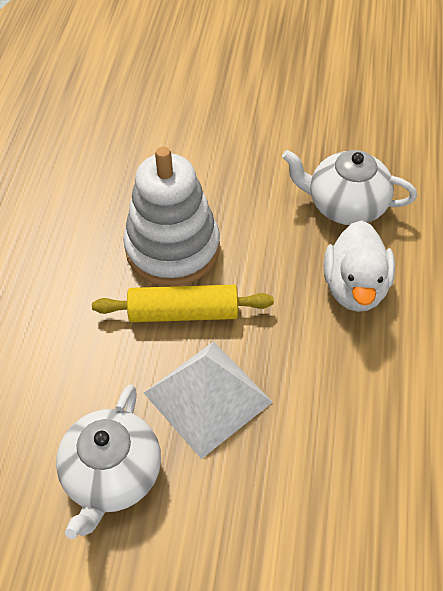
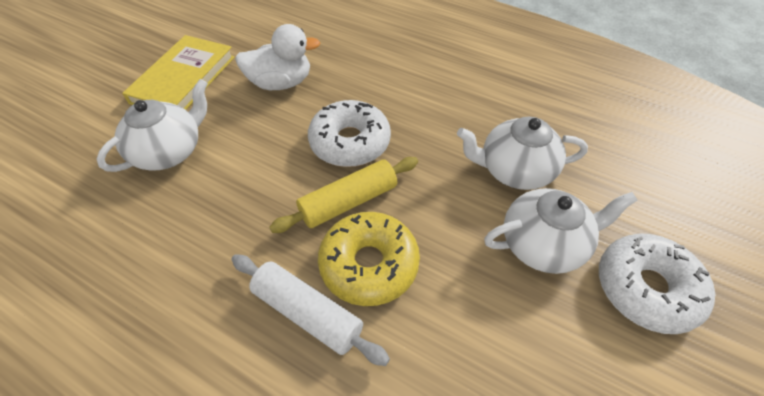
white donut: 0 -> 2
white pyramid: 1 -> 0
white rolling pin: 0 -> 1
white stacking toy: 1 -> 0
white teapot: 2 -> 3
yellow book: 0 -> 1
yellow donut: 0 -> 1

